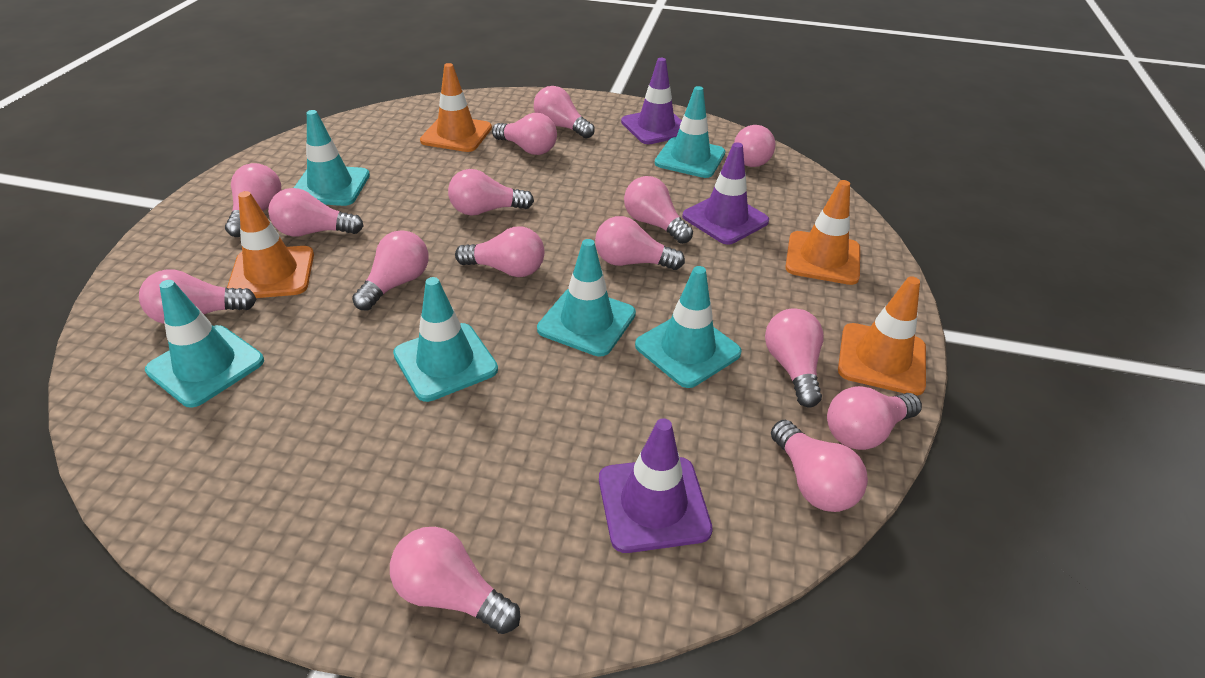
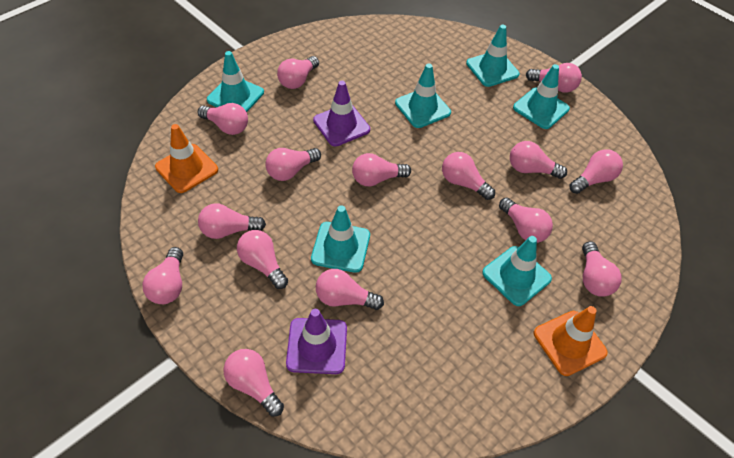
orange traffic cone: 4 -> 2
purple traffic cone: 3 -> 2

